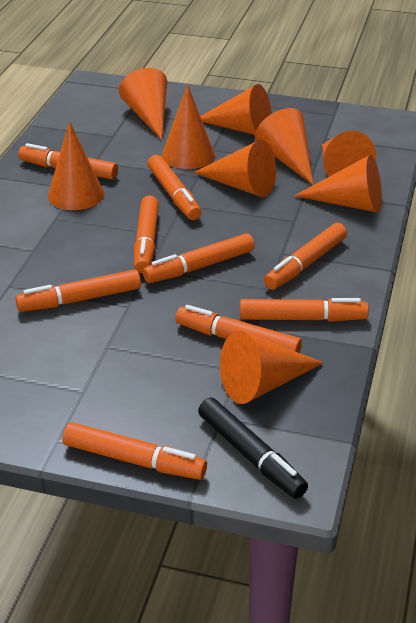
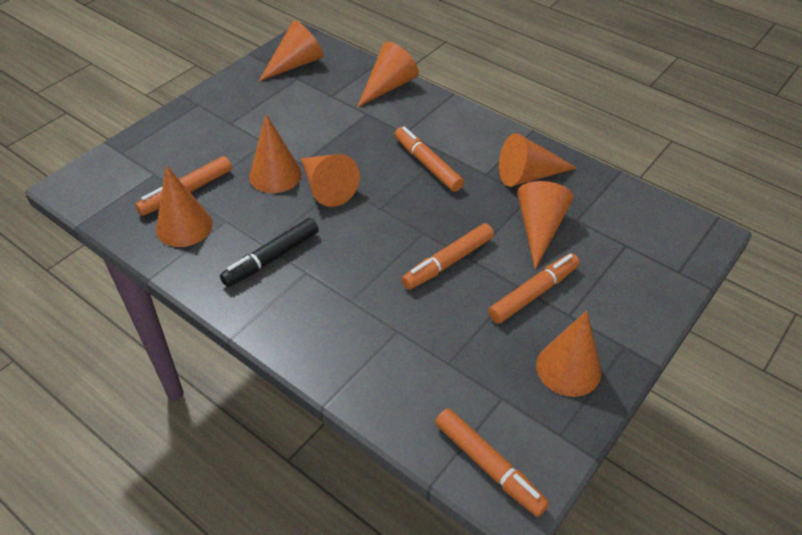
orange cone: 9 -> 8
orange marker: 9 -> 5

